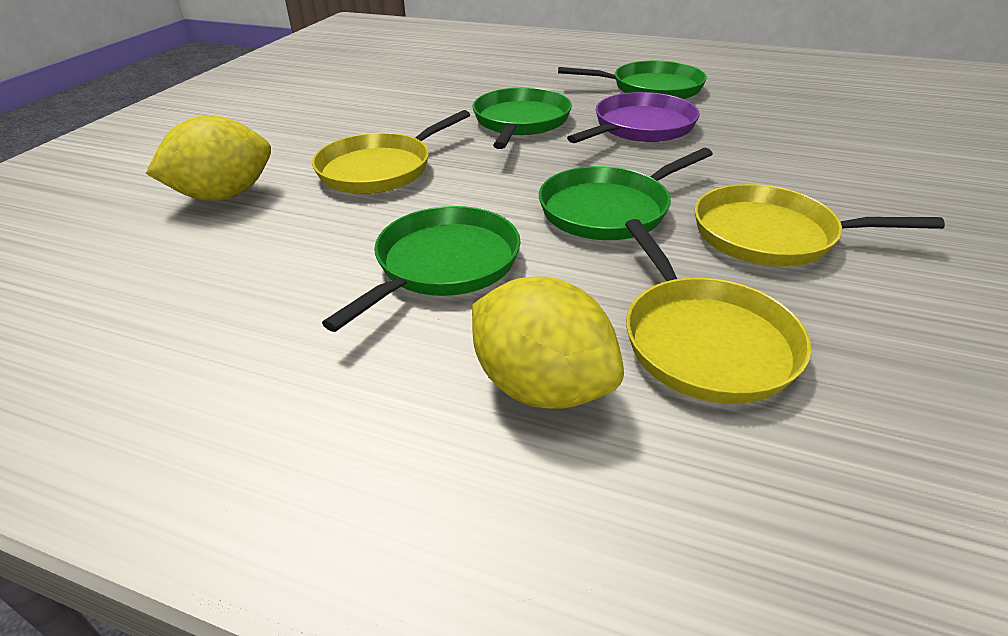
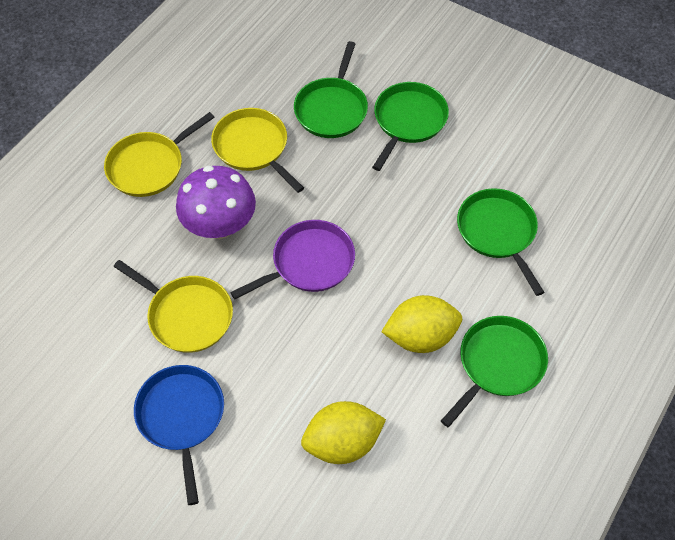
blue pan: 0 -> 1
purple mushroom: 0 -> 1

